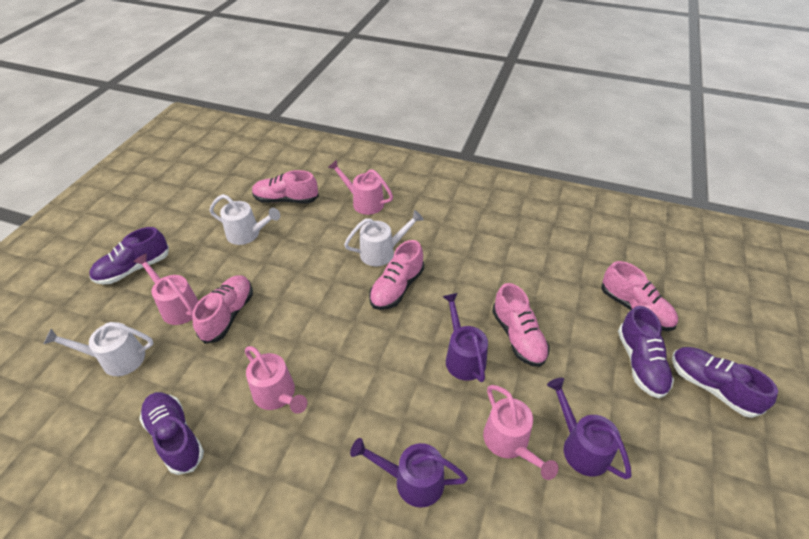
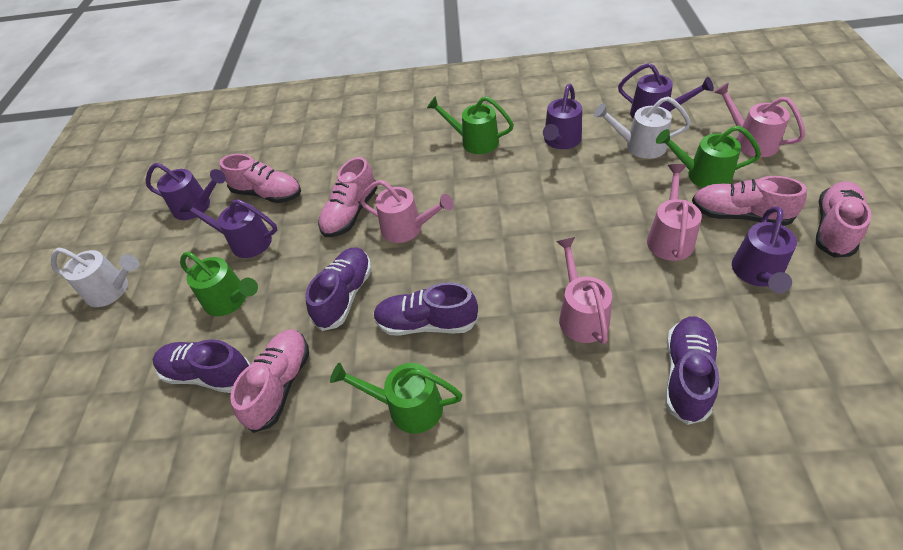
green watering can: 0 -> 4
purple watering can: 3 -> 5
white watering can: 3 -> 2

